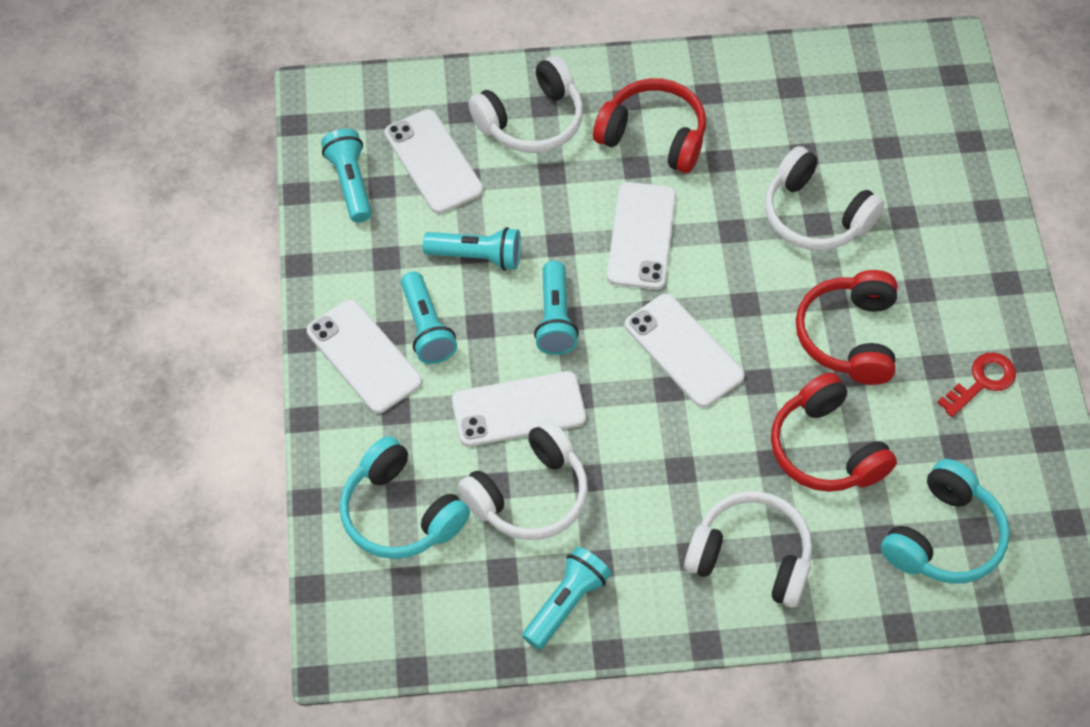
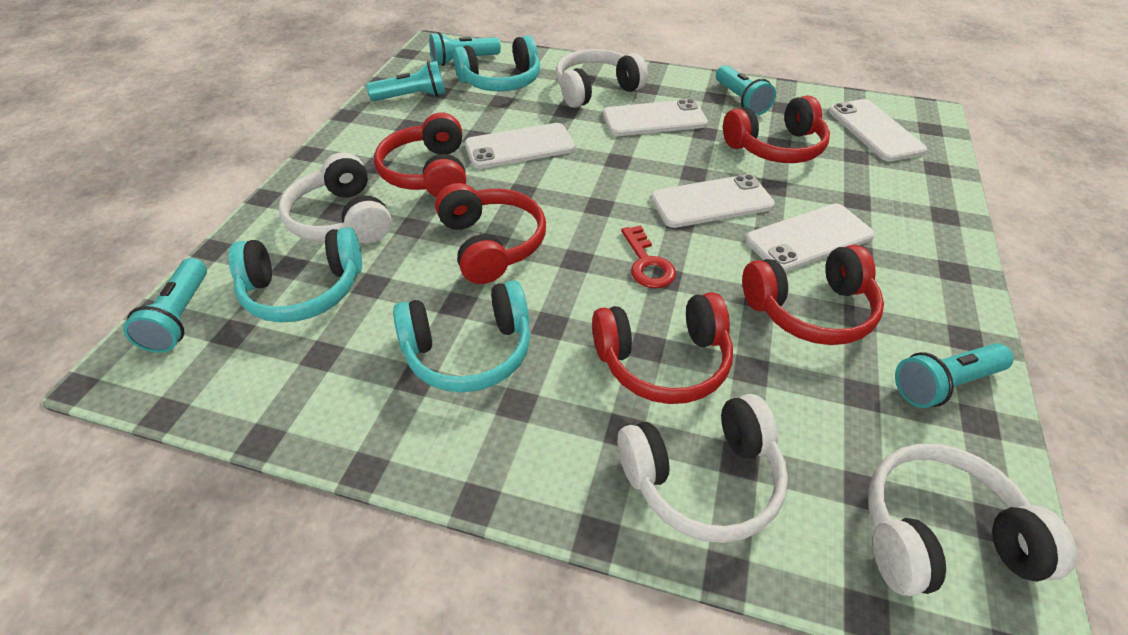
red headphones: 3 -> 5
turquoise headphones: 2 -> 3

